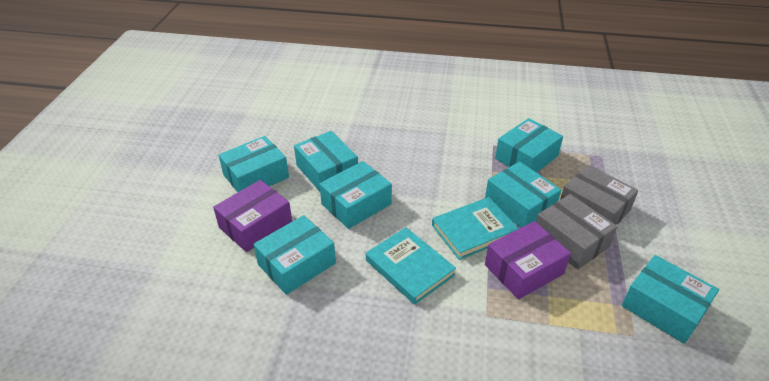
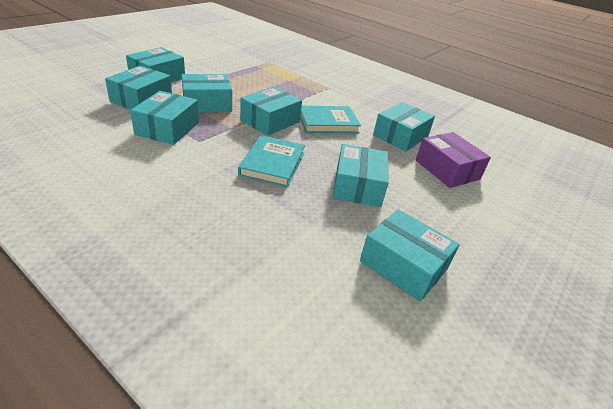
grey box: 2 -> 0
purple box: 2 -> 1
turquoise box: 7 -> 8

